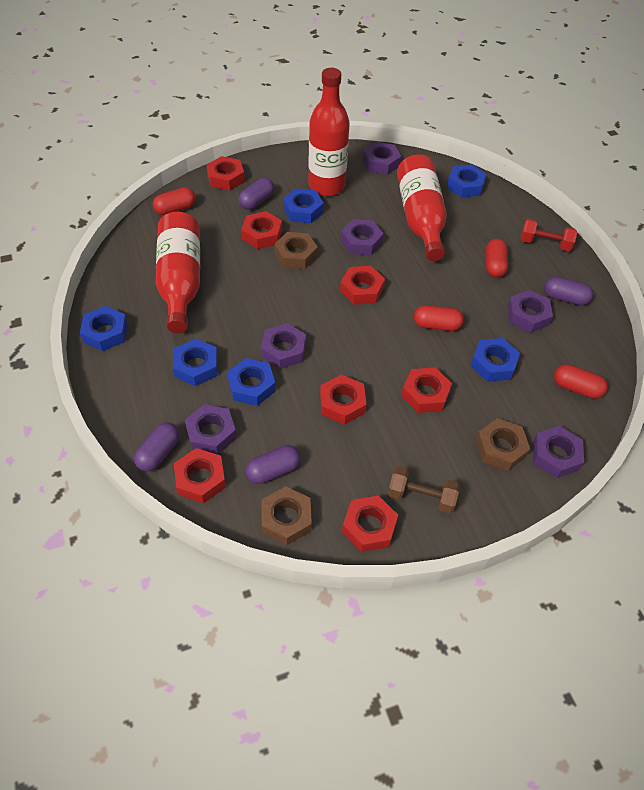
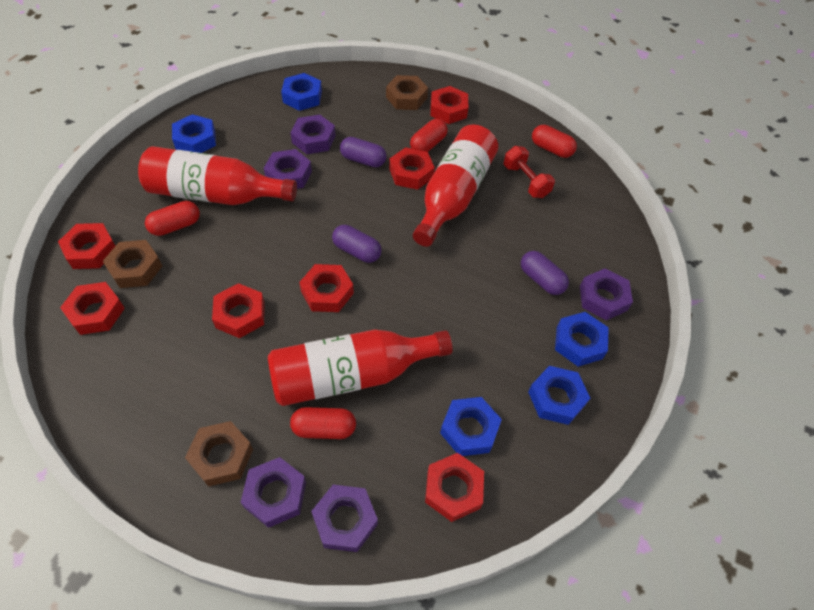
blue nut: 6 -> 5
brown dumbbell: 1 -> 0
purple capsule: 4 -> 3
purple nut: 6 -> 5

